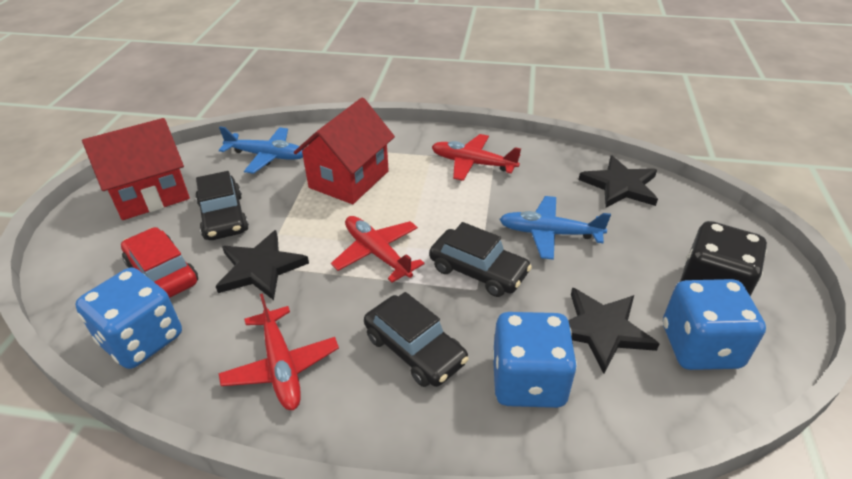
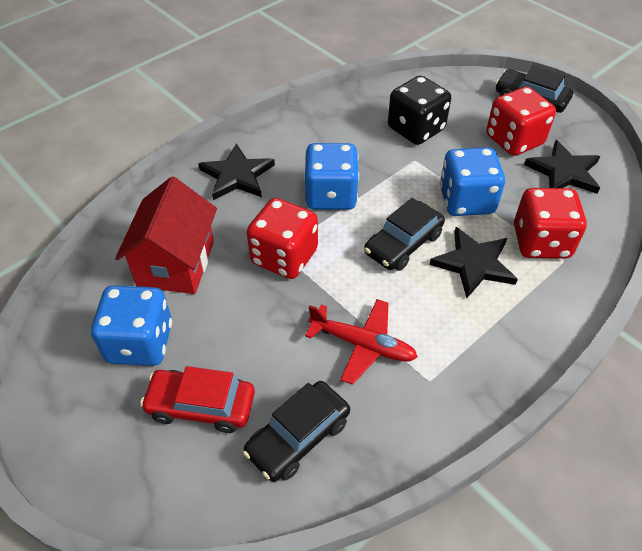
blue plane: 2 -> 0
red dice: 0 -> 3
red house: 2 -> 1
red plane: 3 -> 1

